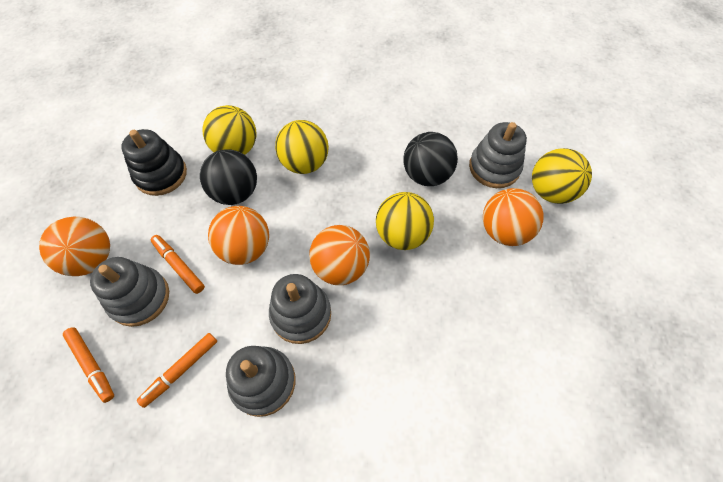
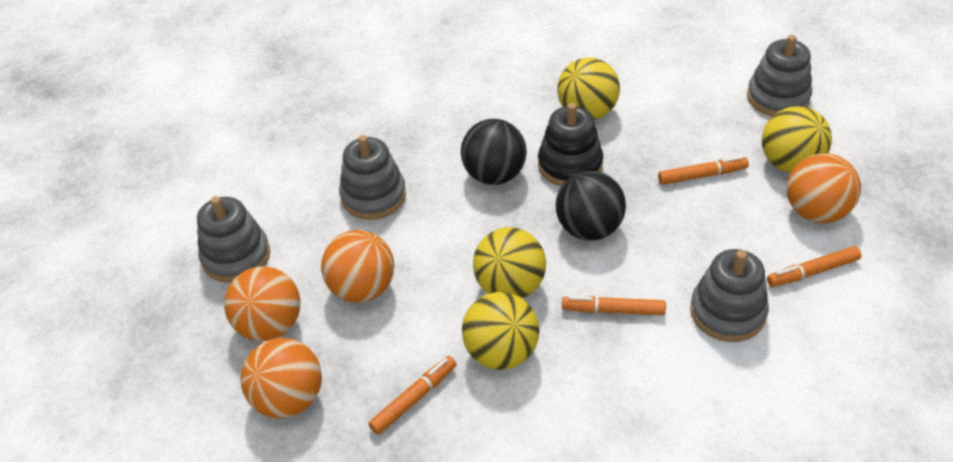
orange marker: 3 -> 4

